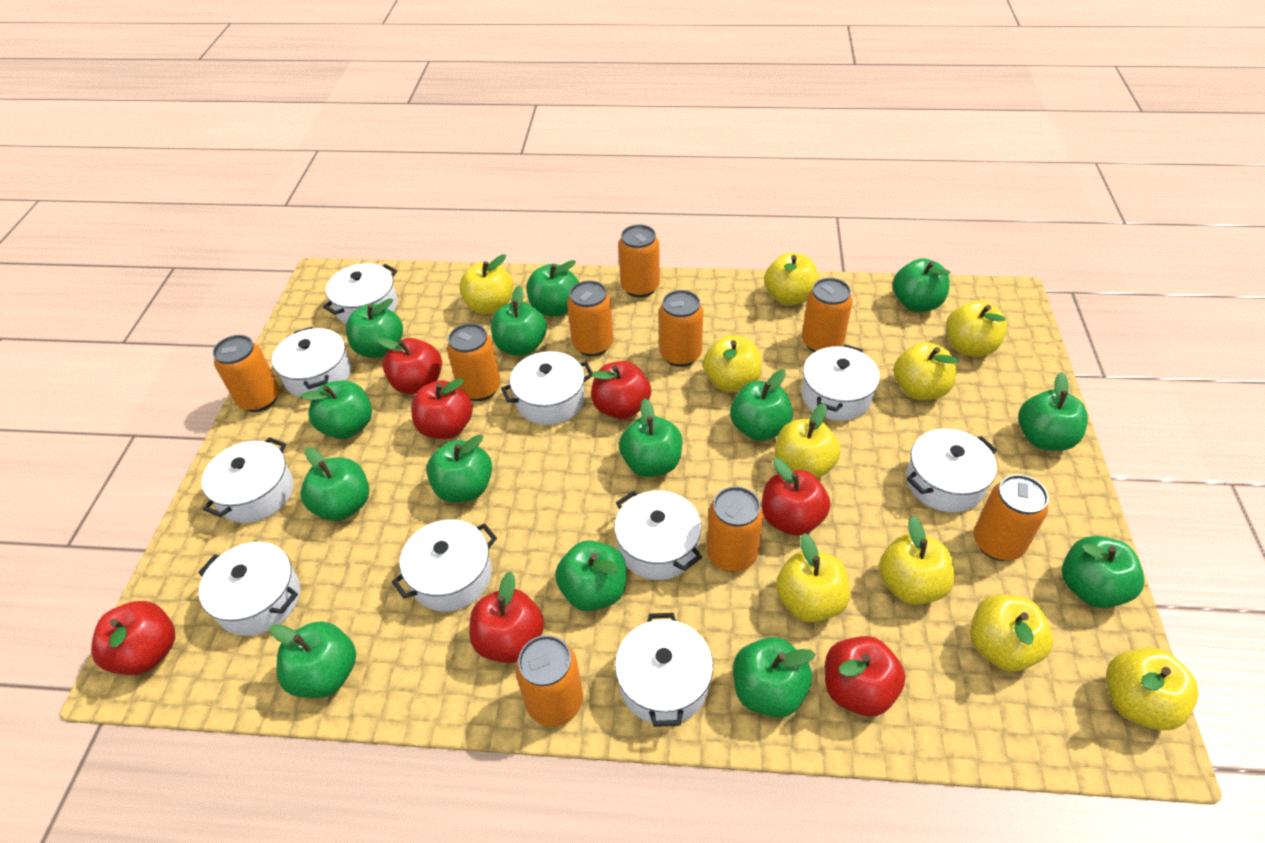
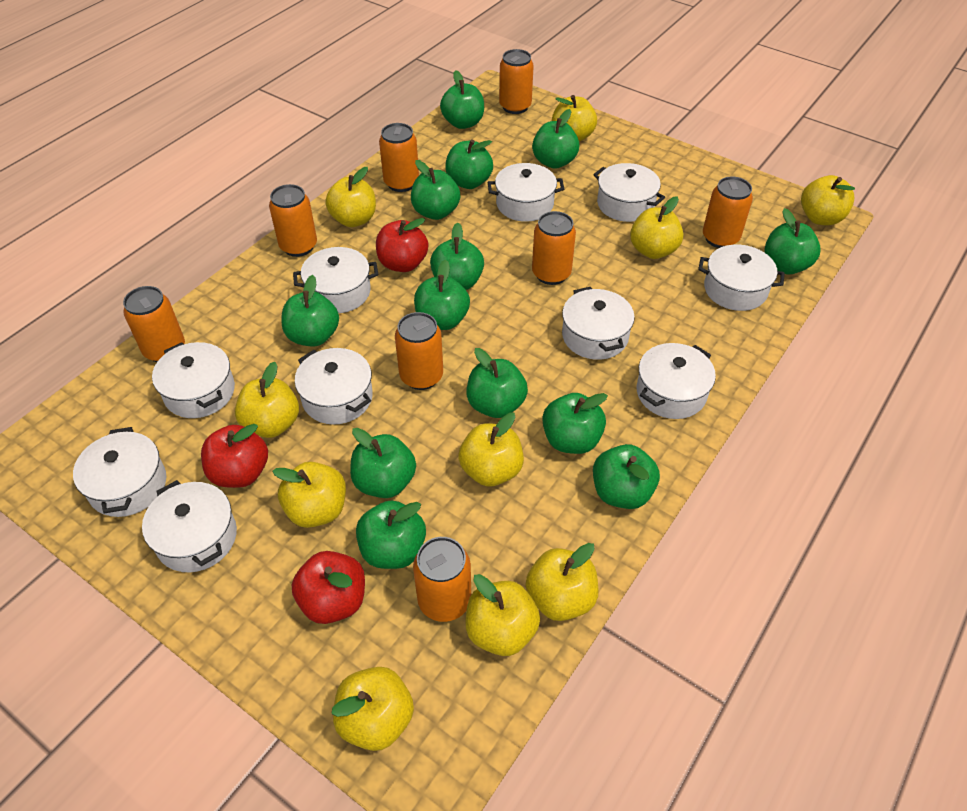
green apple: 14 -> 13
orange can: 9 -> 8
red apple: 7 -> 3

